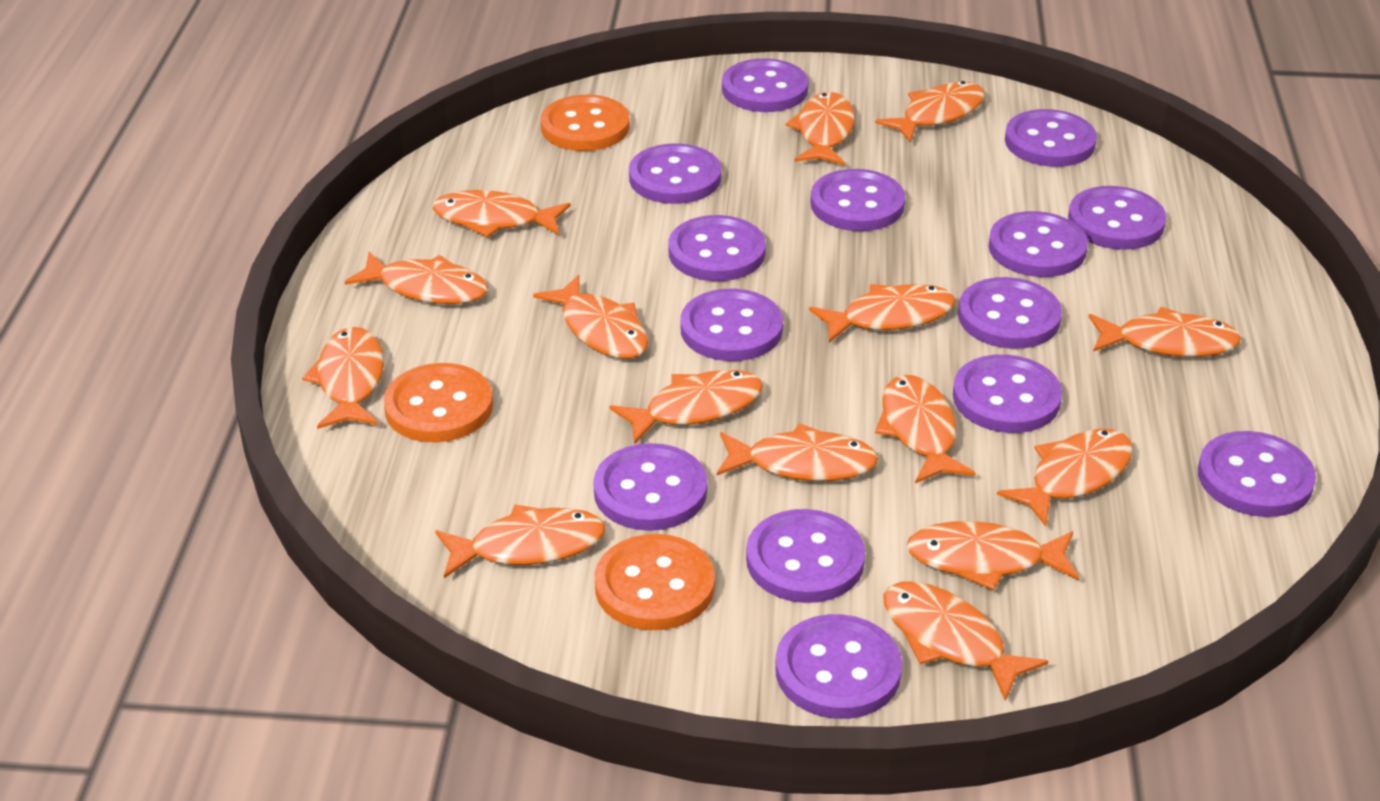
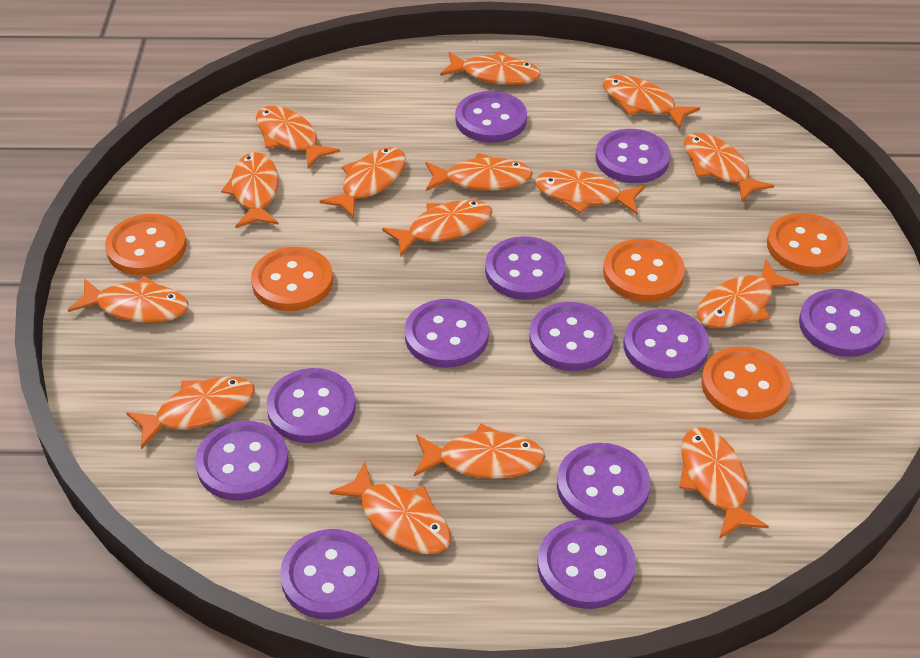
orange button: 3 -> 5
purple button: 14 -> 12

